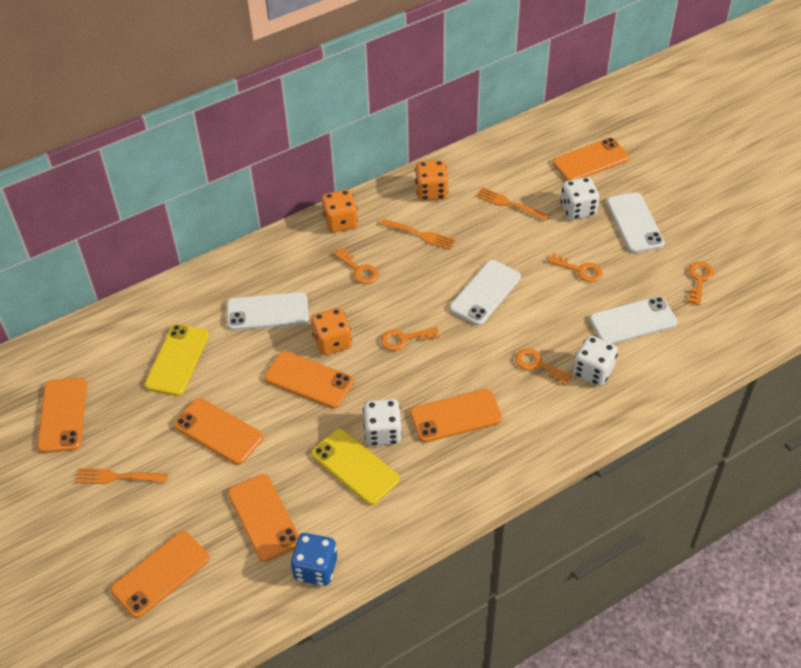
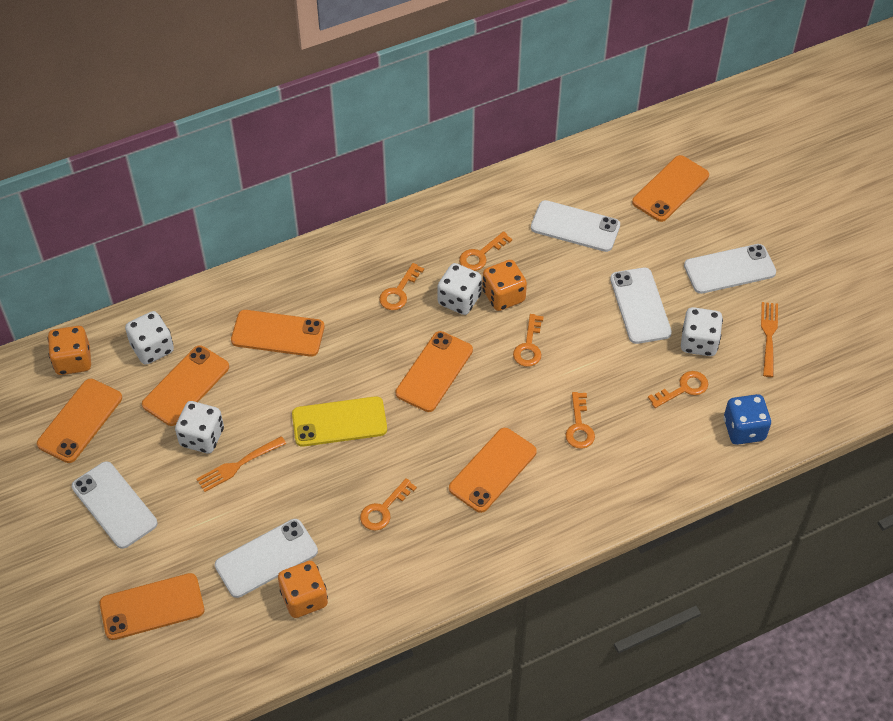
orange fork: 3 -> 2
orange key: 5 -> 6
white dice: 3 -> 4
white phone: 4 -> 5
yellow phone: 2 -> 1

